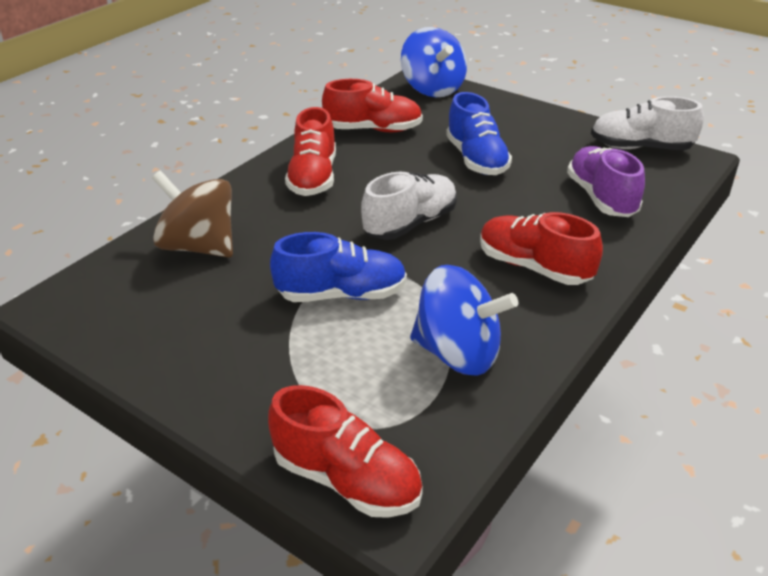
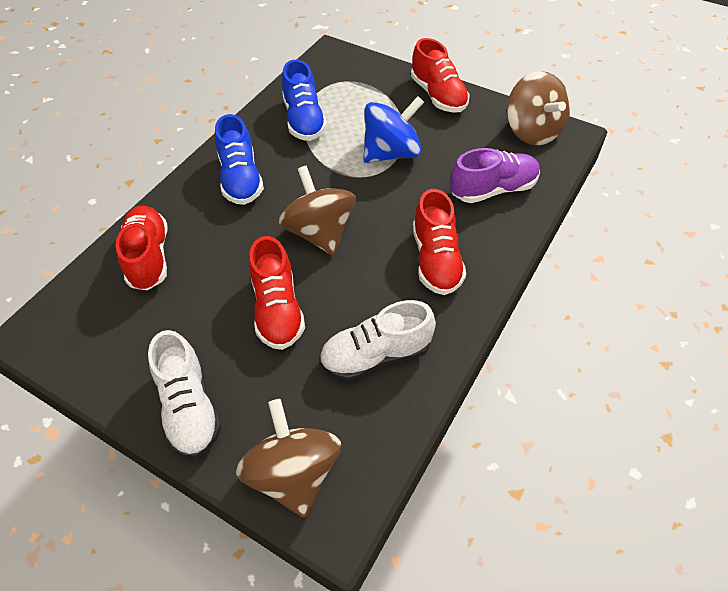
blue spinning top: 2 -> 1
brown spinning top: 1 -> 3

